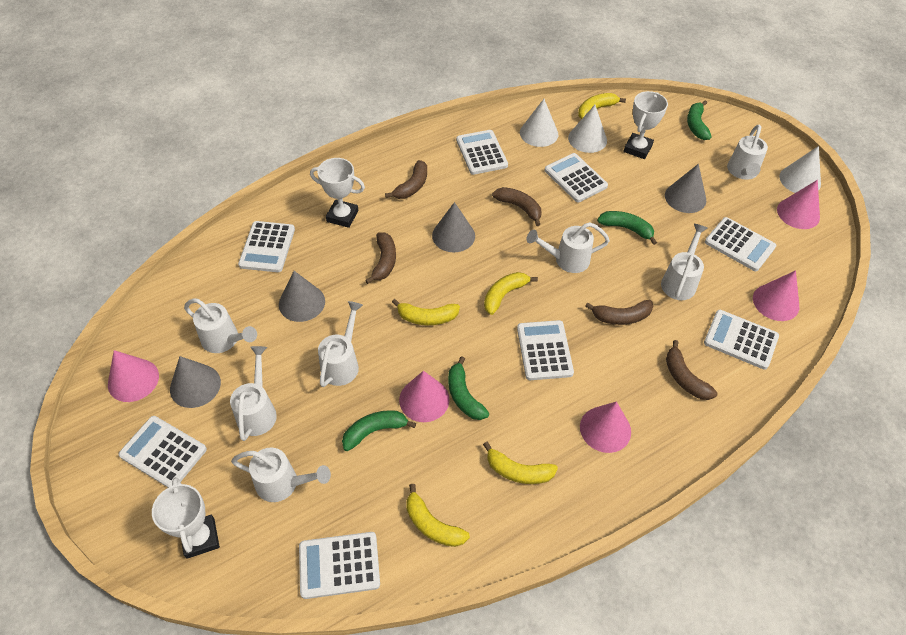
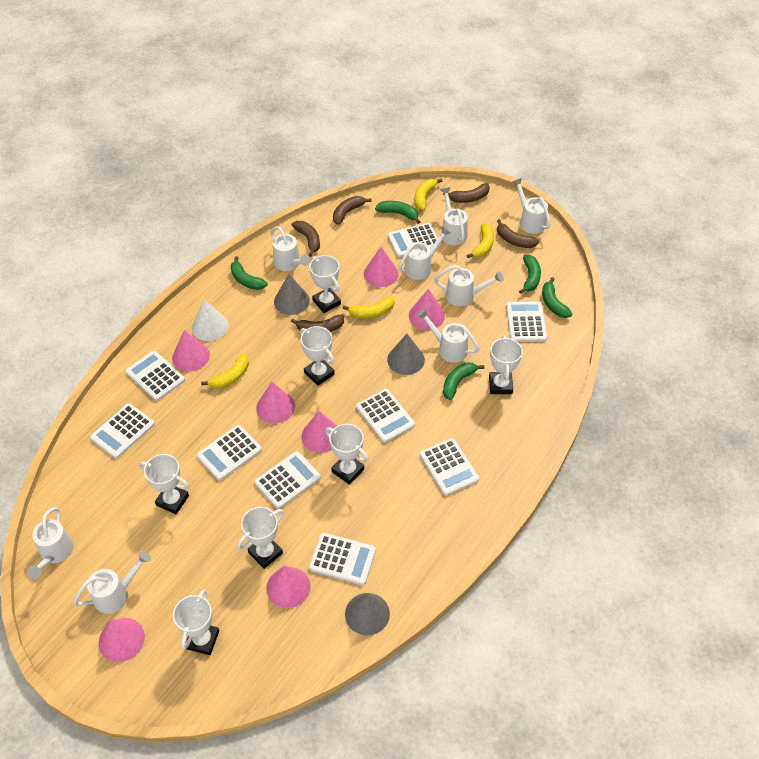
green banana: 4 -> 5
grey cone: 4 -> 3
pink cone: 5 -> 7
white calculator: 8 -> 9
white cone: 3 -> 1
white trophy: 3 -> 7
white watering can: 7 -> 8
yellow banana: 5 -> 4

